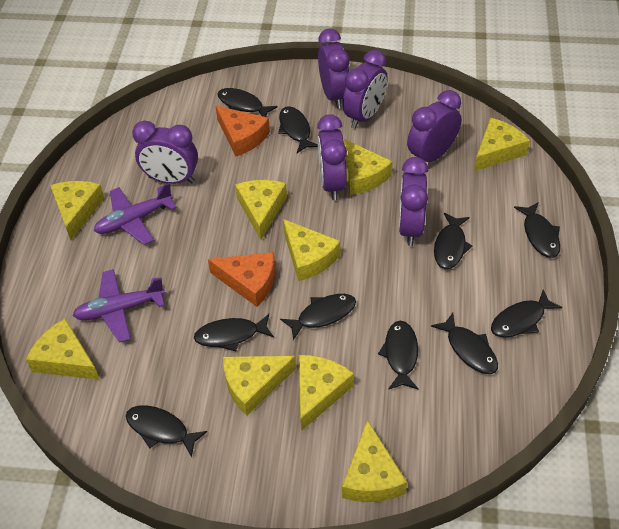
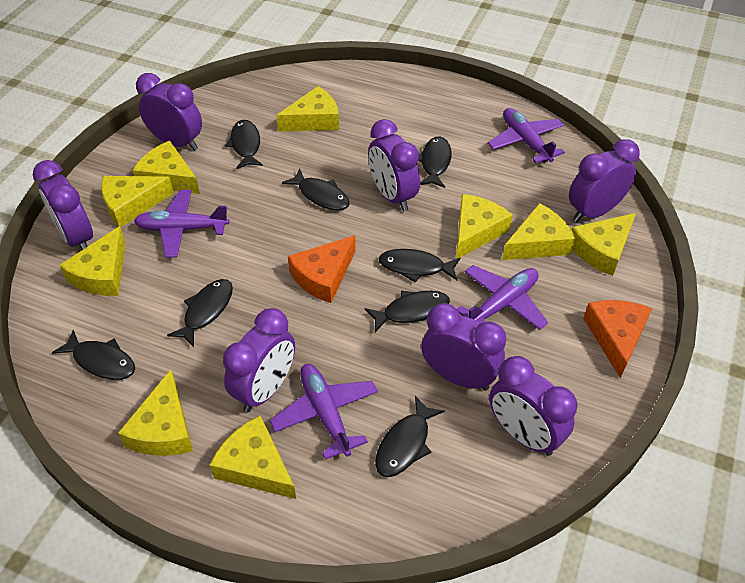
black fish: 10 -> 8
purple clock: 6 -> 7
purple plane: 2 -> 4

